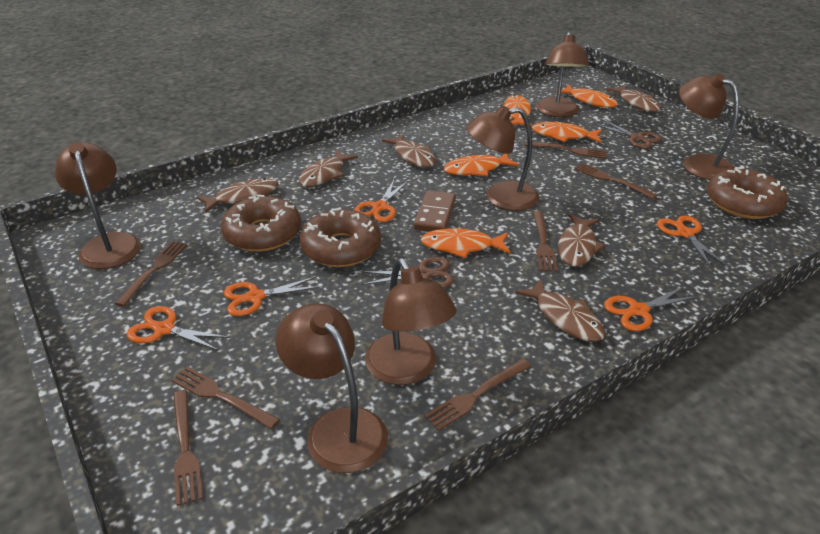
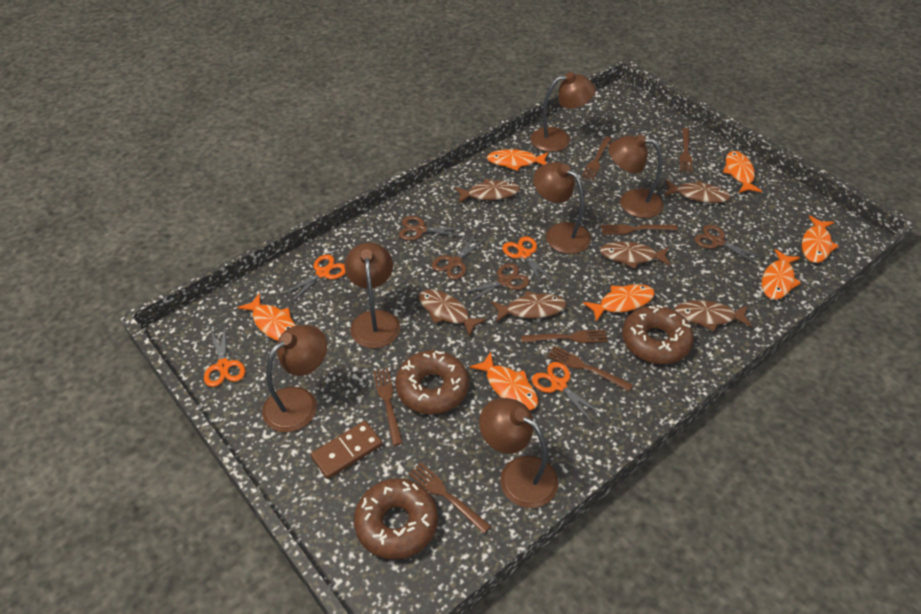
brown scissors: 2 -> 4
orange fish: 5 -> 7
orange scissors: 5 -> 4

